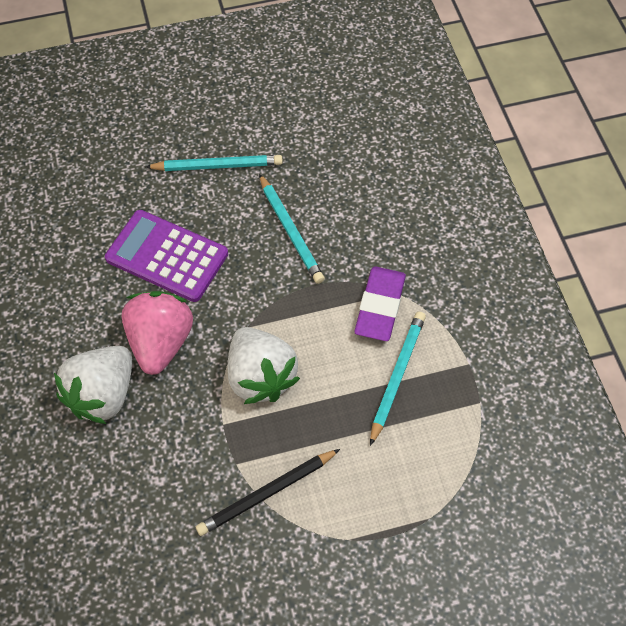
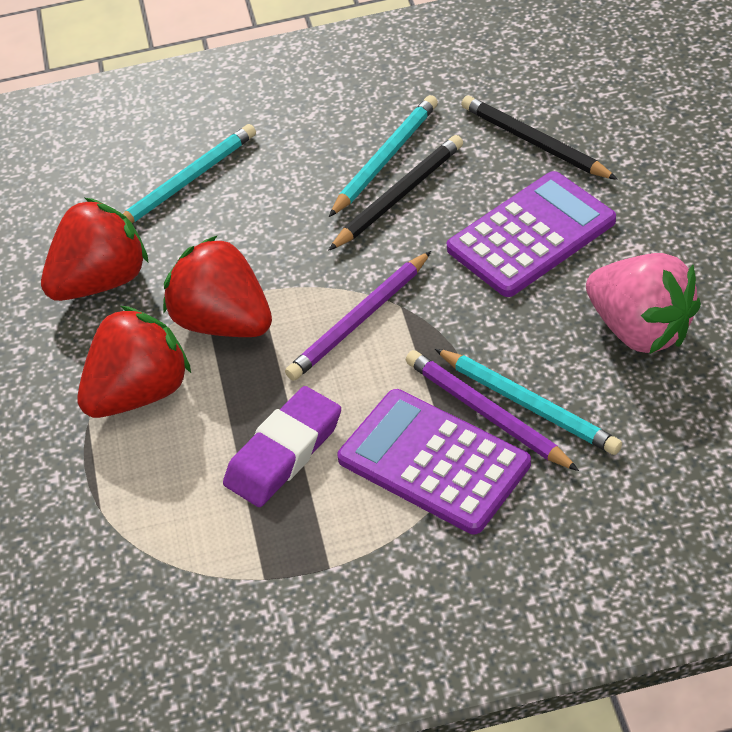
black pencil: 1 -> 2
purple calculator: 1 -> 2
purple pencil: 0 -> 2
red strawberry: 0 -> 3
white strawberry: 2 -> 0

